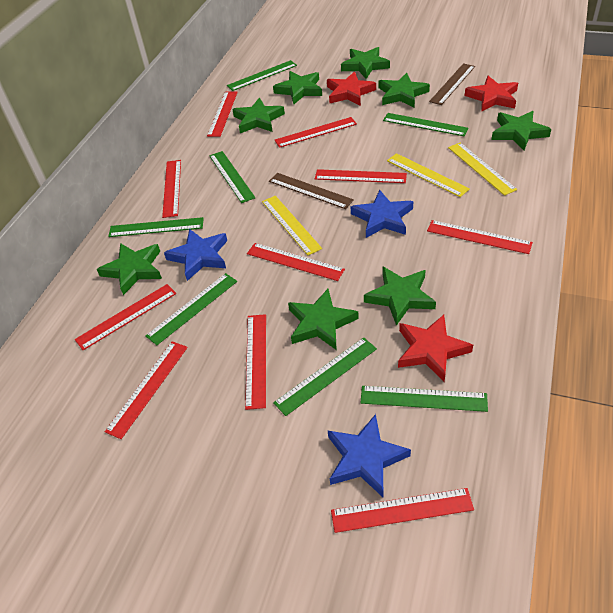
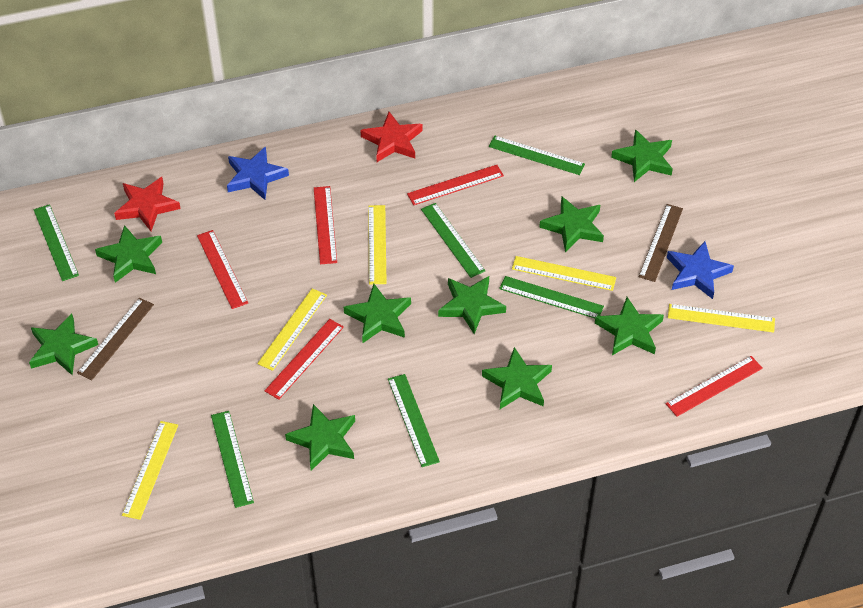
blue star: 3 -> 2
green ruler: 7 -> 6
green star: 8 -> 9
red ruler: 10 -> 5
red star: 3 -> 2
yellow ruler: 3 -> 5

